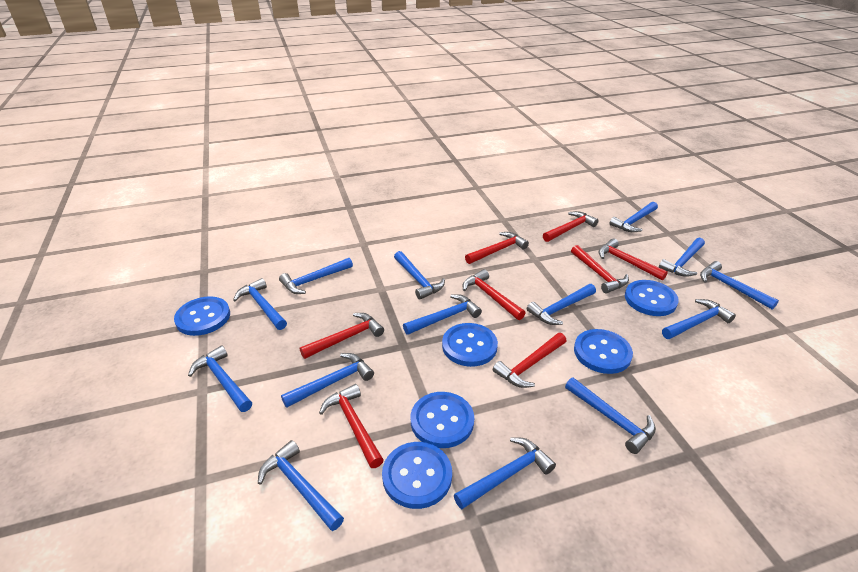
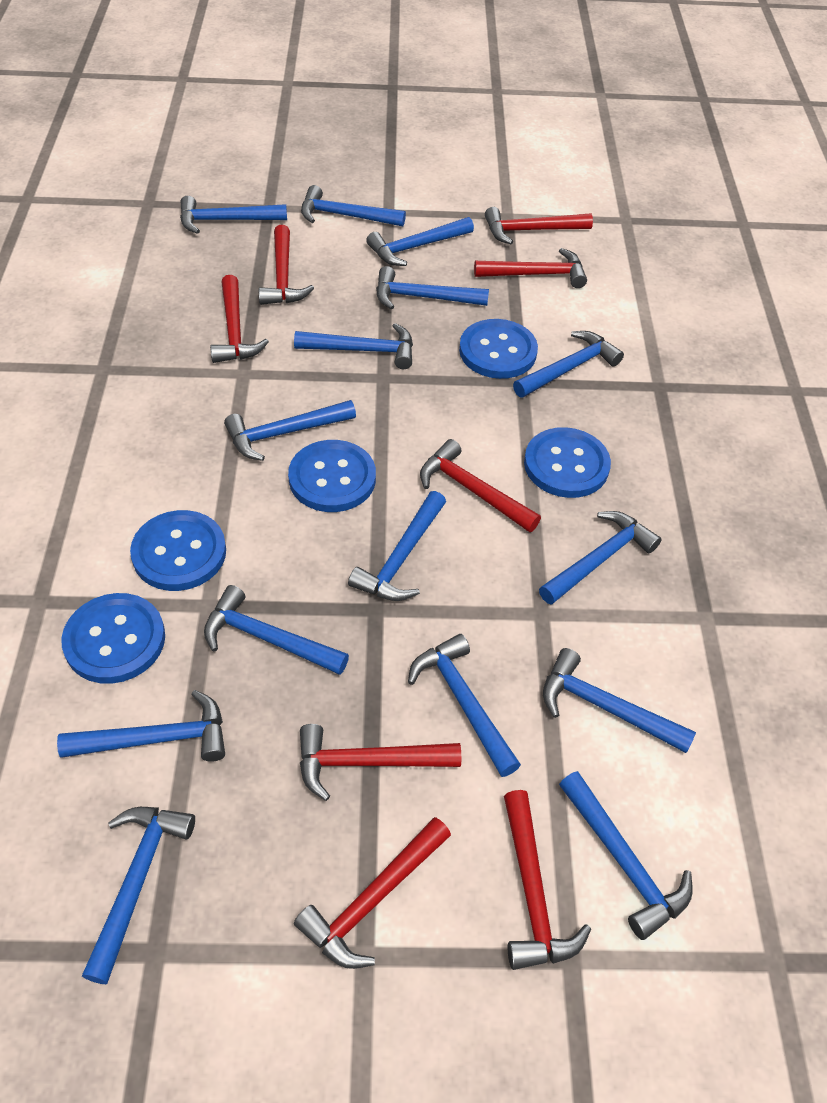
blue button: 6 -> 5
blue hammer: 14 -> 15

